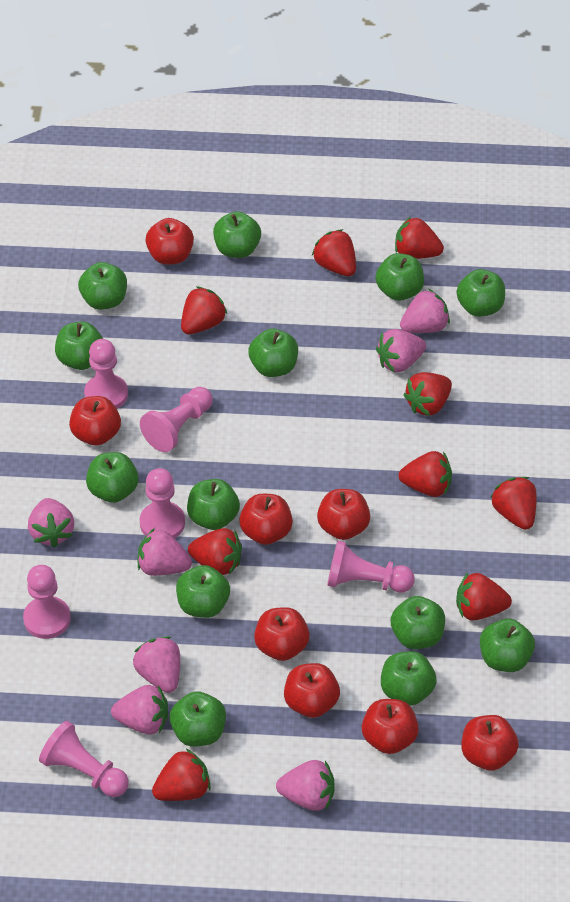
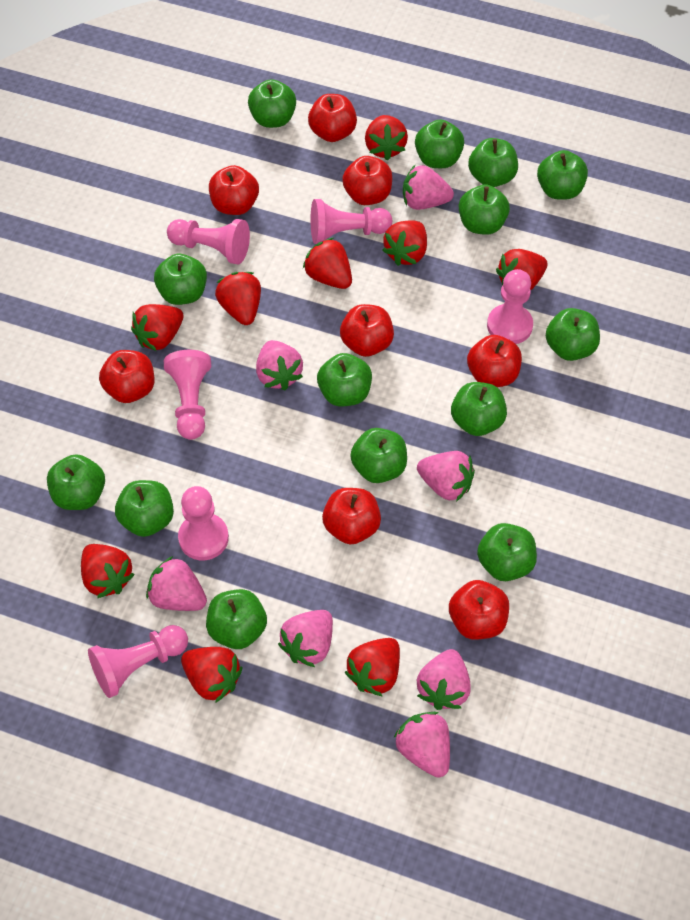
green apple: 13 -> 14

